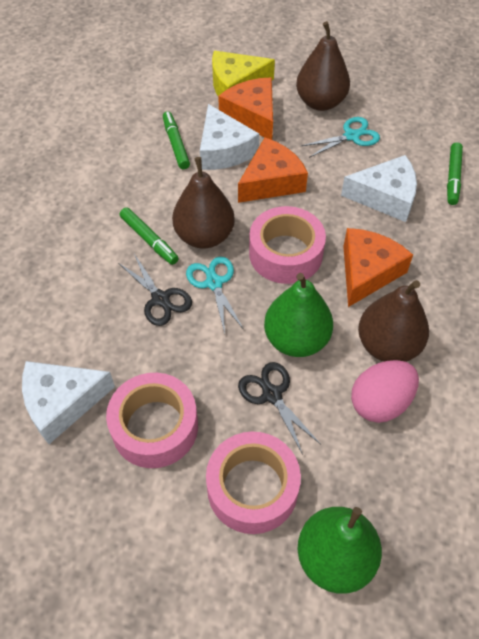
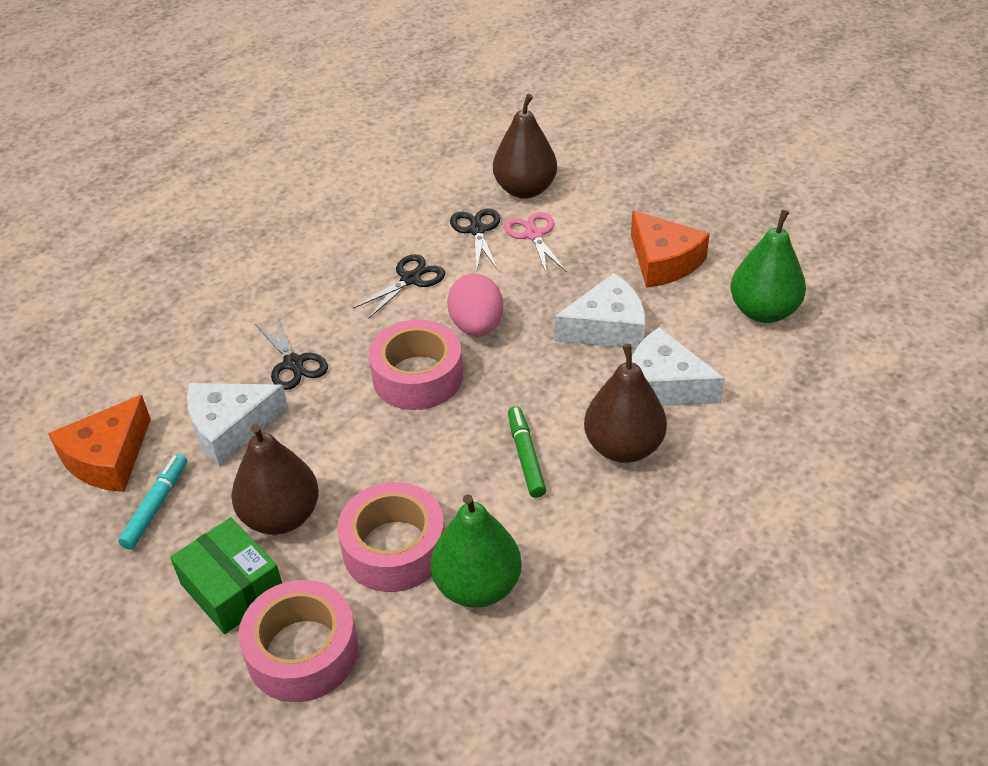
black scissors: 2 -> 3
green box: 0 -> 1
green marker: 3 -> 1
orange cheese: 3 -> 2
pink scissors: 0 -> 1
turquoise marker: 0 -> 1
turquoise scissors: 2 -> 0
yellow cheese: 1 -> 0

